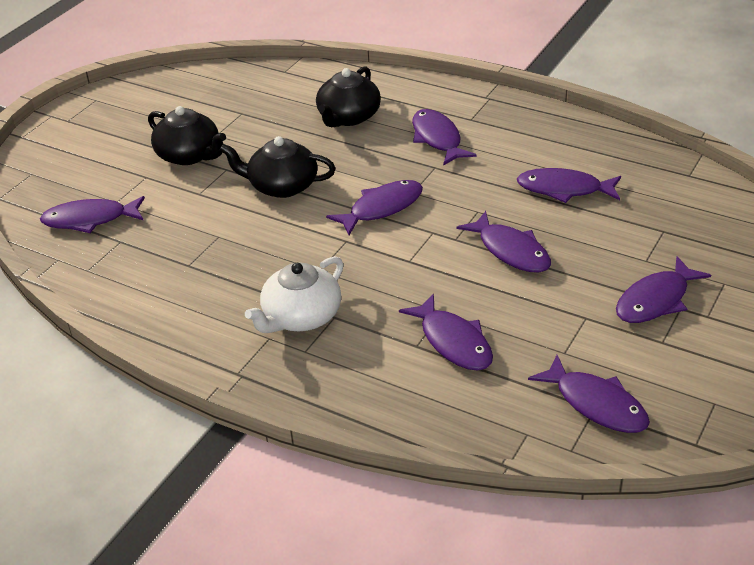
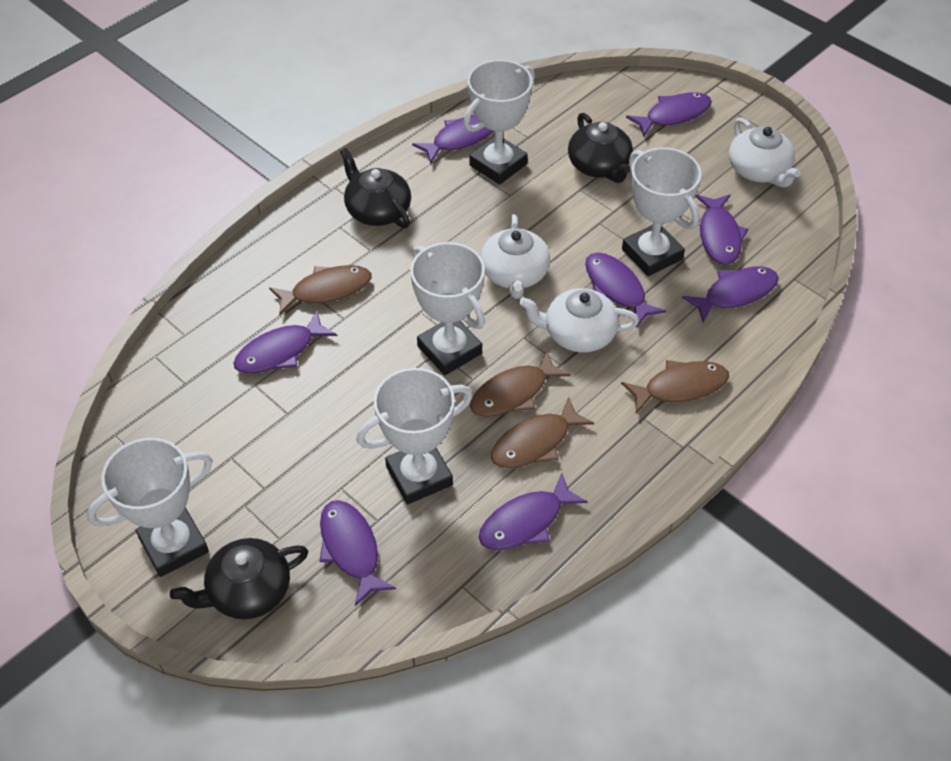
brown fish: 0 -> 4
white teapot: 1 -> 3
white trophy: 0 -> 5

